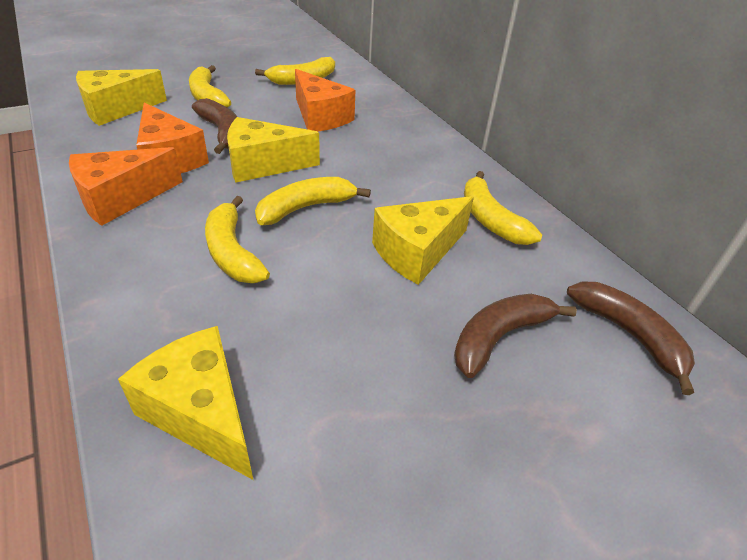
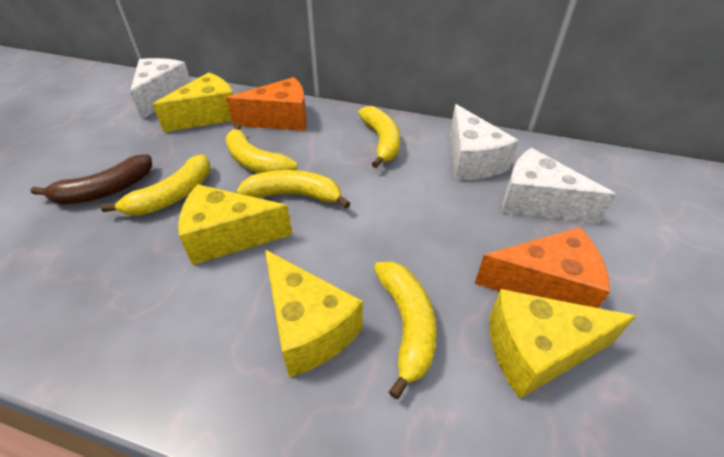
brown banana: 3 -> 1
orange cheese: 3 -> 2
white cheese: 0 -> 3

